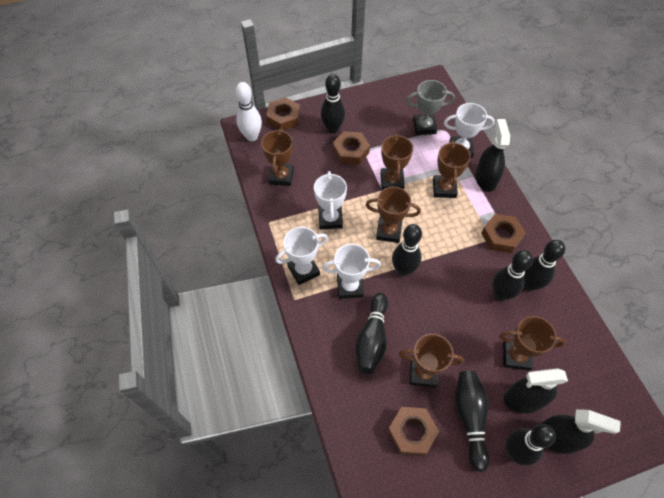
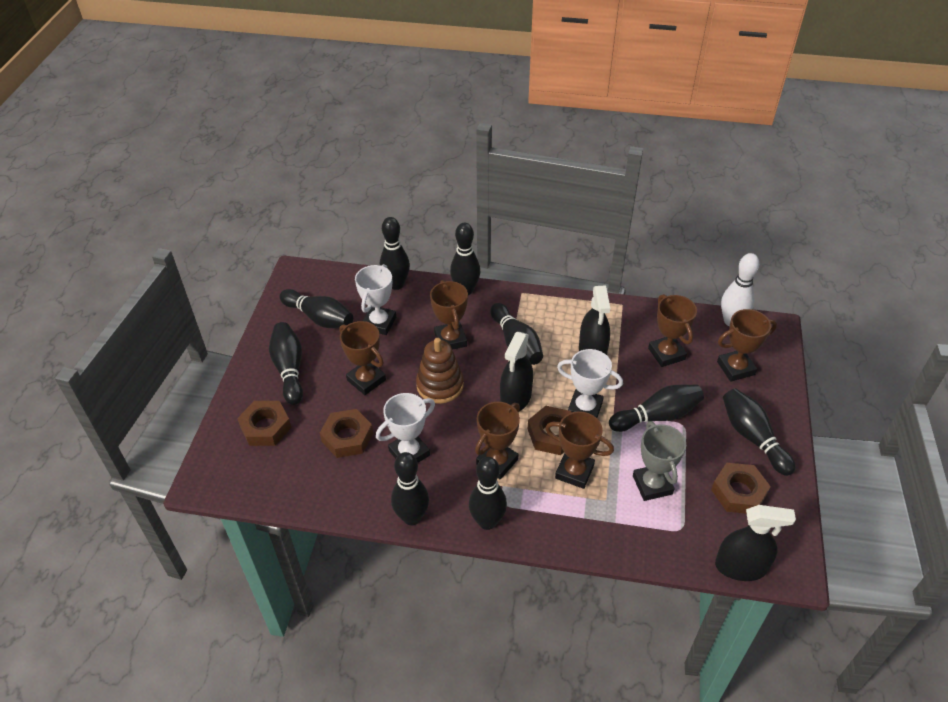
black bowling pin: 7 -> 9
brown stacking toy: 0 -> 1
white trophy: 4 -> 3

